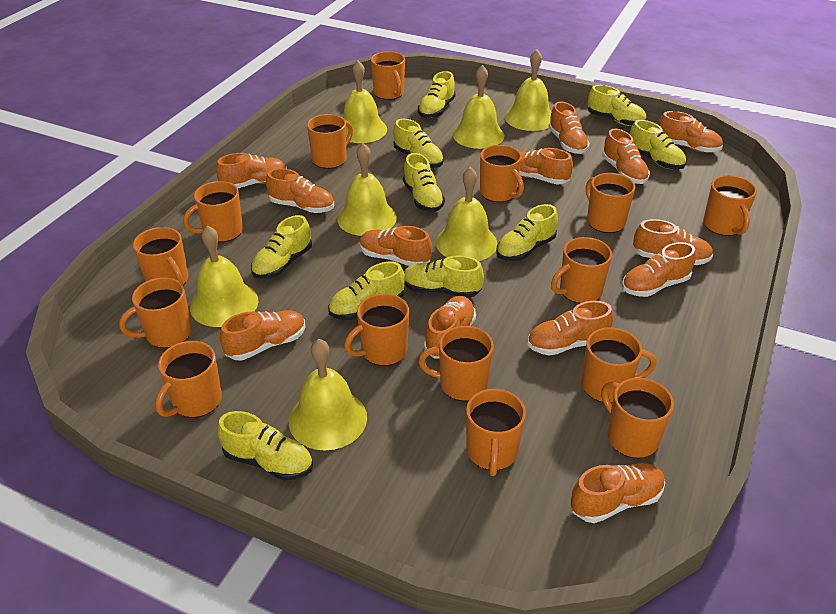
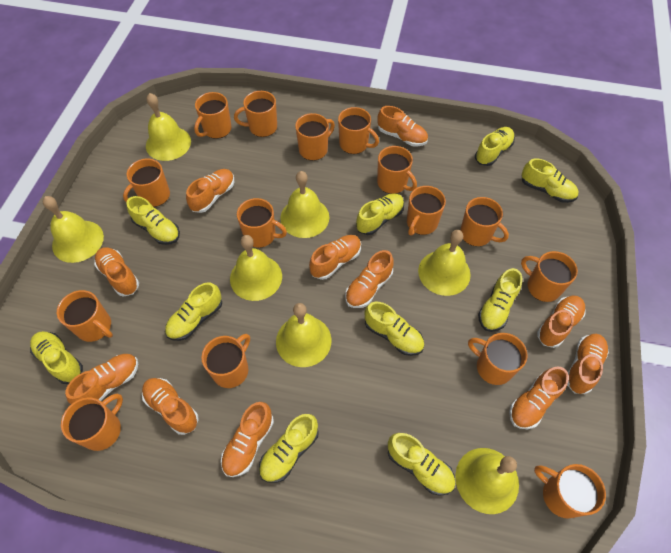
orange shoe: 13 -> 11

